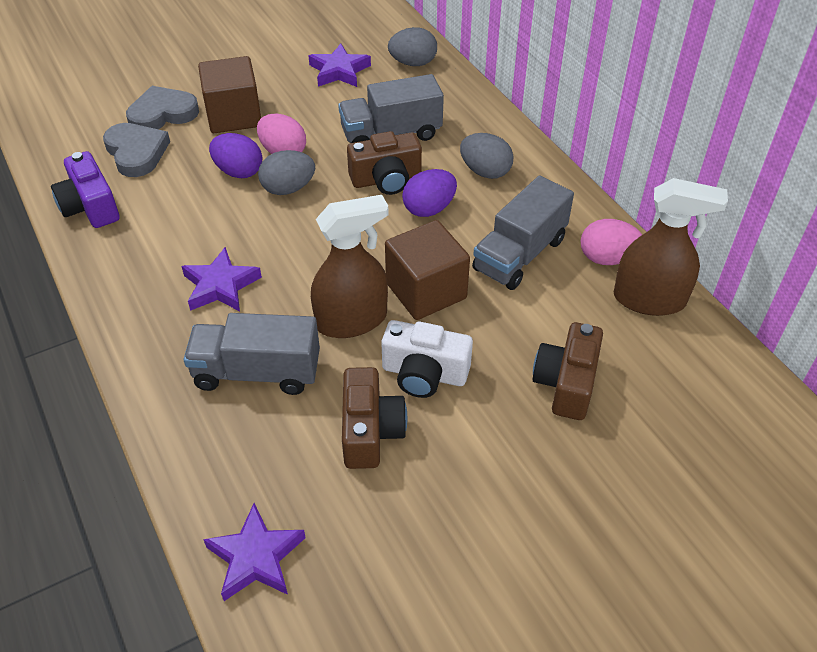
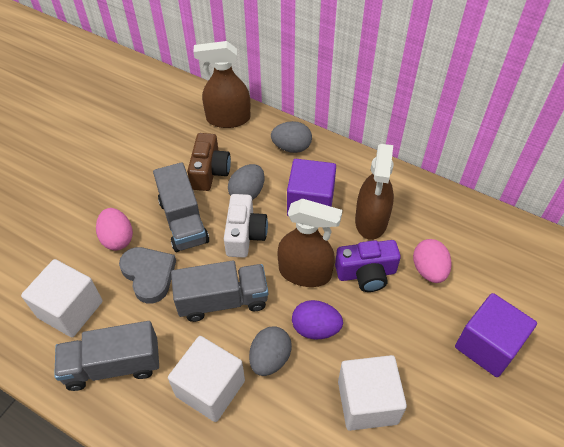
brown camera: 3 -> 1
brown cube: 2 -> 0
brown spray bottle: 2 -> 3
grey heart: 2 -> 1
purple cube: 0 -> 2
purple egg: 2 -> 1
purple star: 3 -> 0
white cube: 0 -> 3

